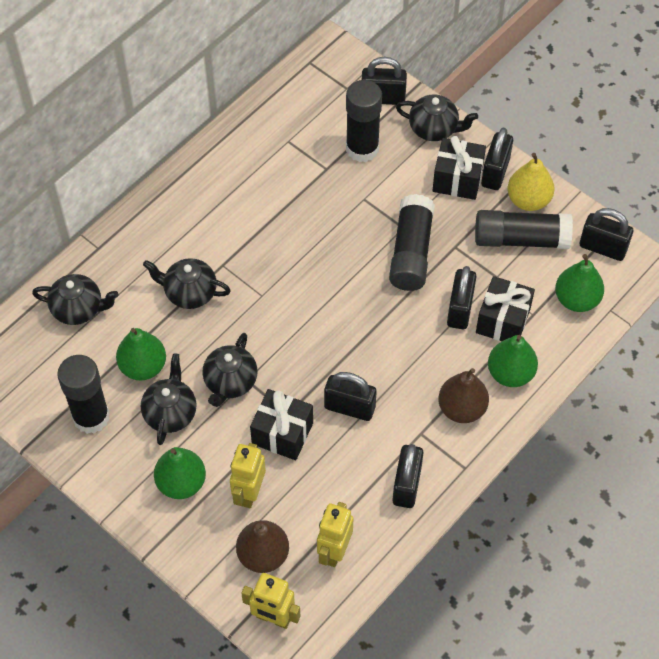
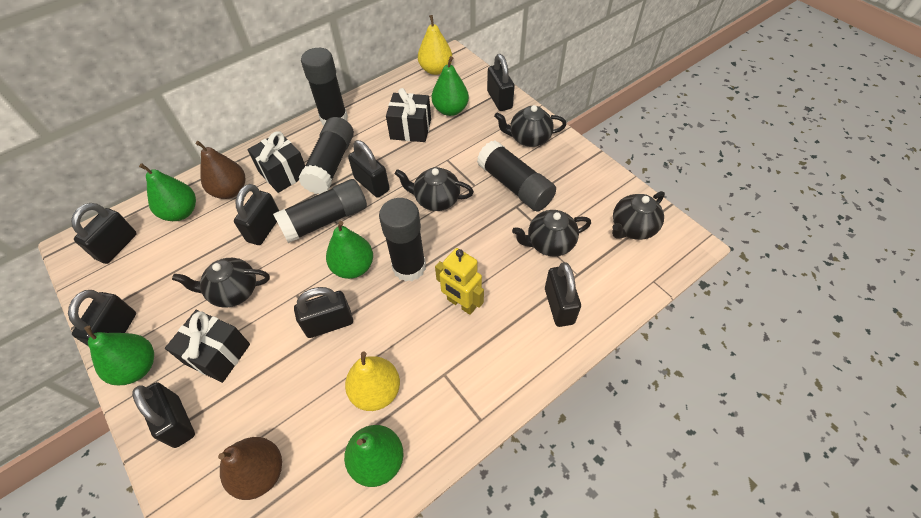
black glue stick: 4 -> 5
black padlock: 6 -> 8
green pear: 4 -> 5
yellow pear: 1 -> 2
yellow robot: 3 -> 1

